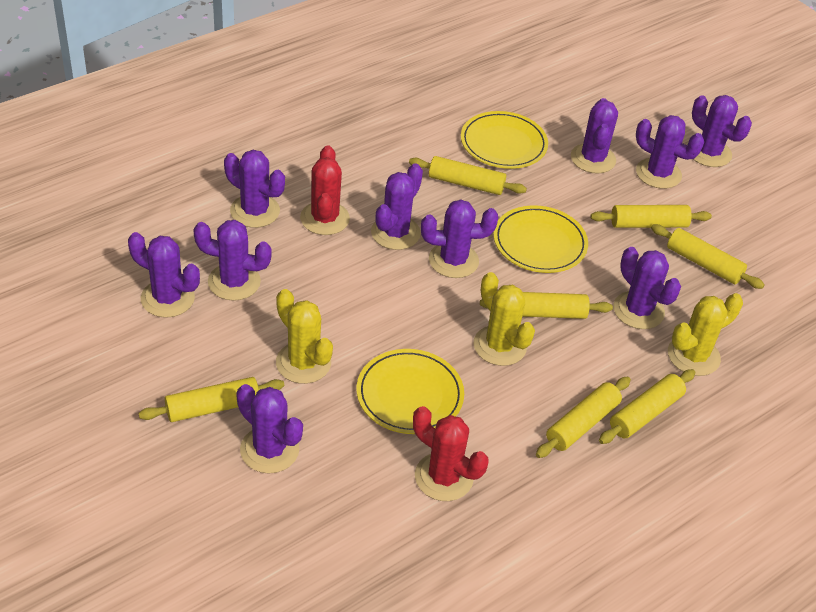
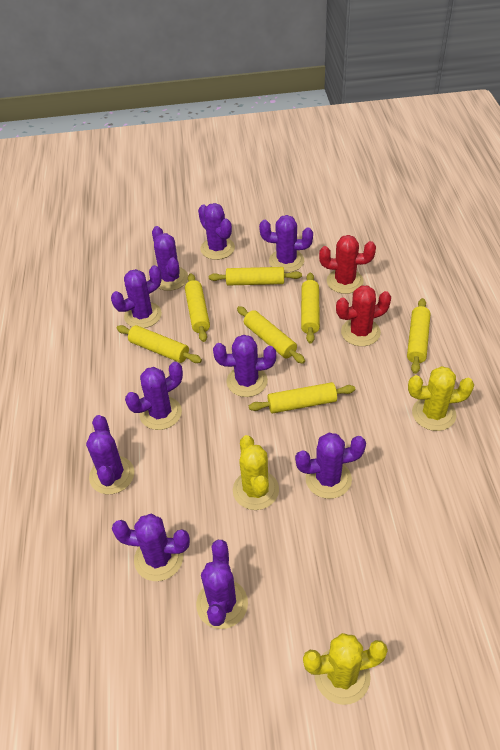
yellow plate: 3 -> 0

